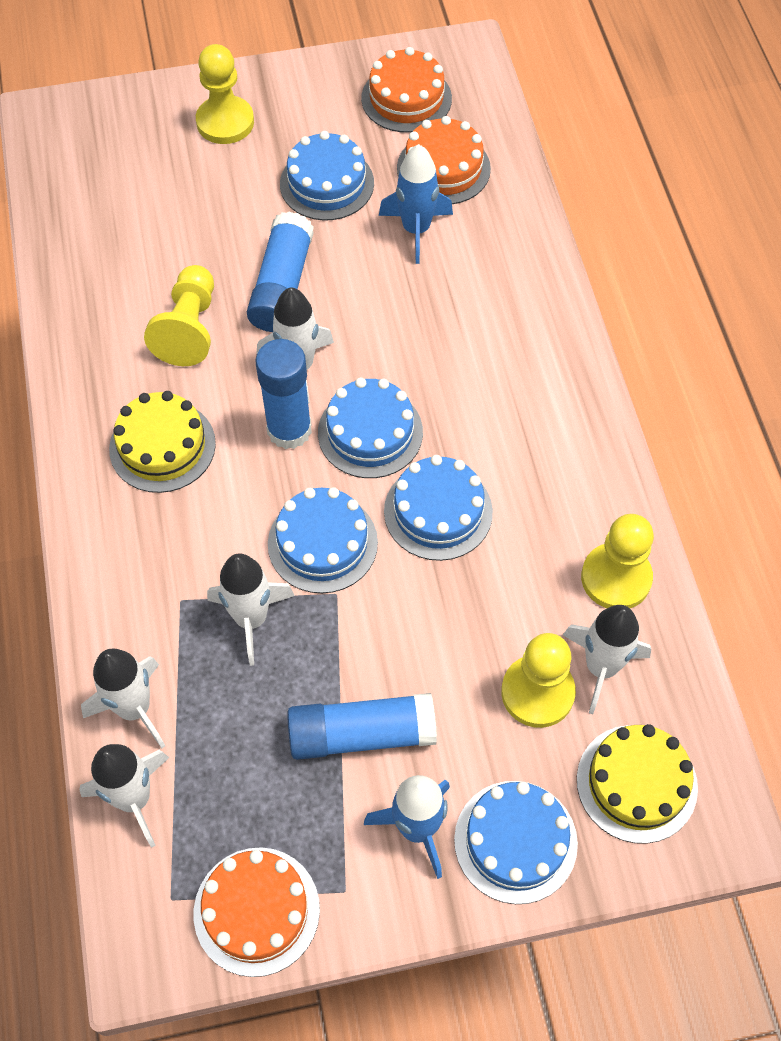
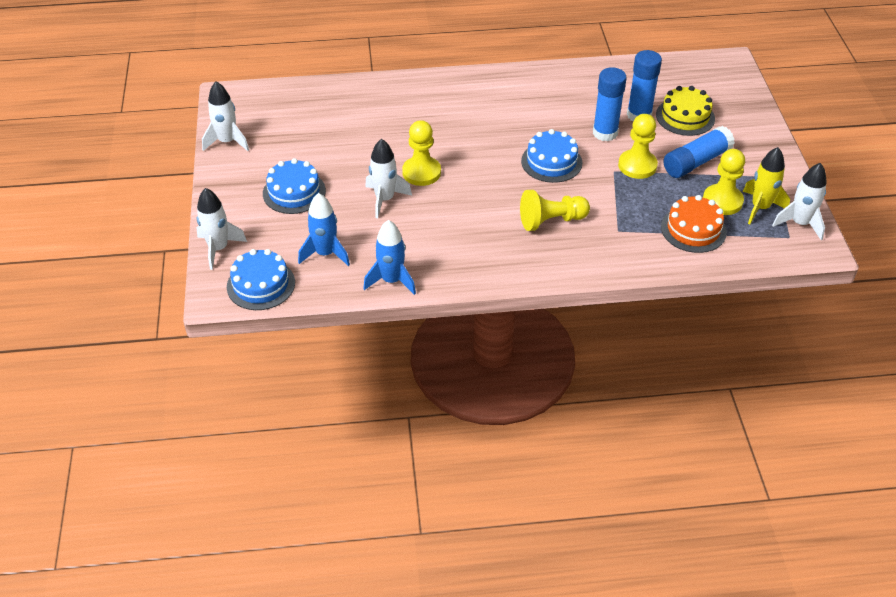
blue cake: 5 -> 3
orange cake: 3 -> 1
white rocket: 5 -> 4
yellow cake: 2 -> 1
yellow rocket: 0 -> 1

